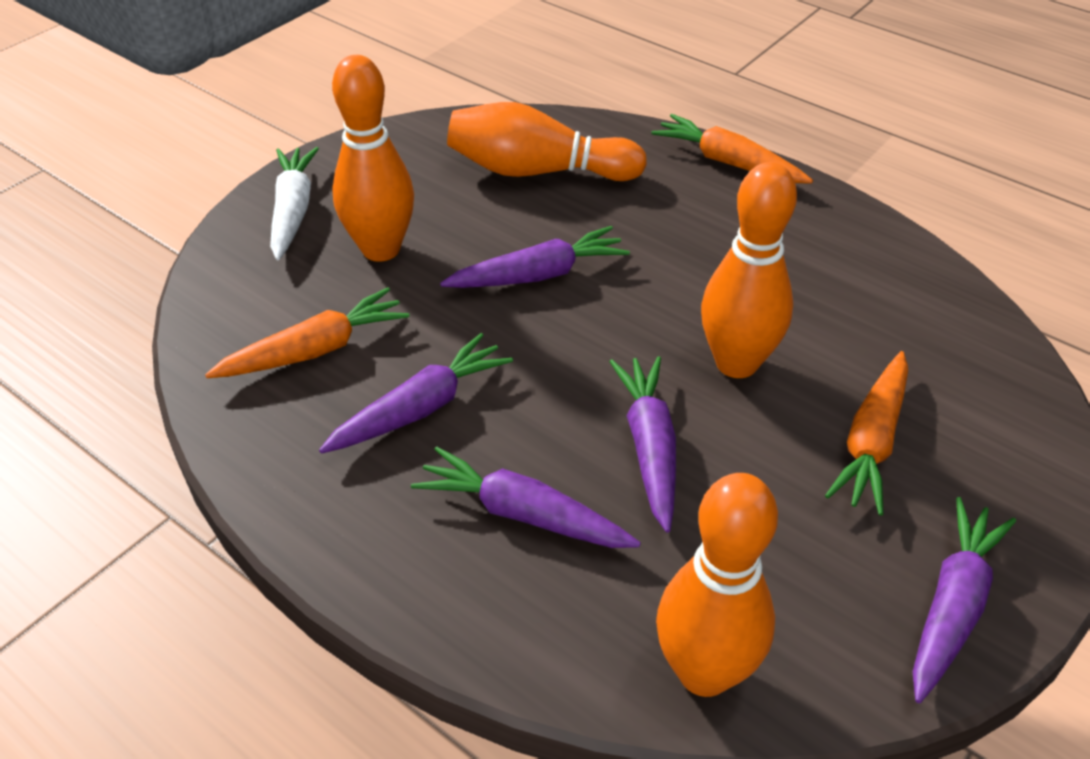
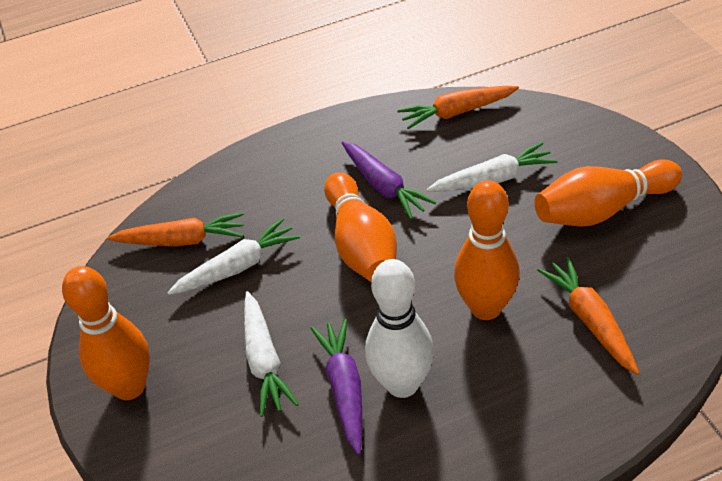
purple carrot: 5 -> 2
white bowling pin: 0 -> 1
white carrot: 1 -> 3

